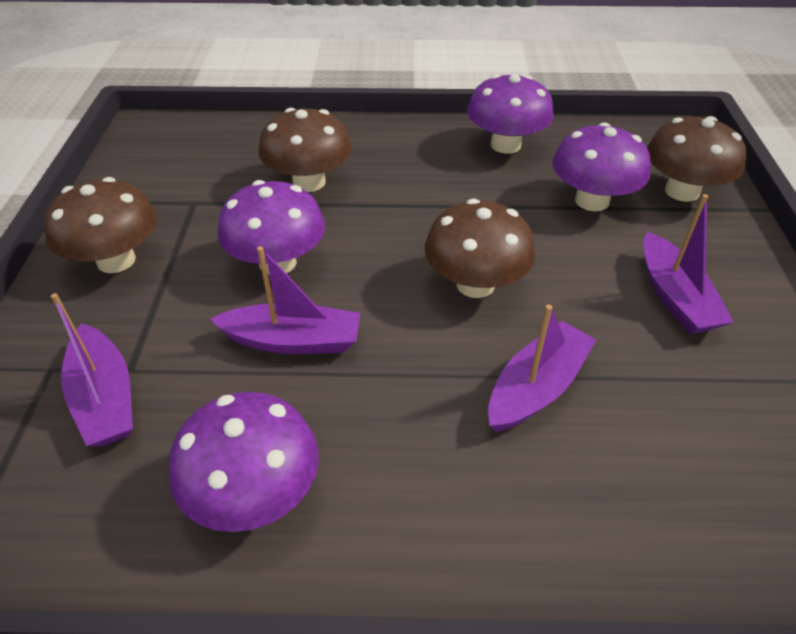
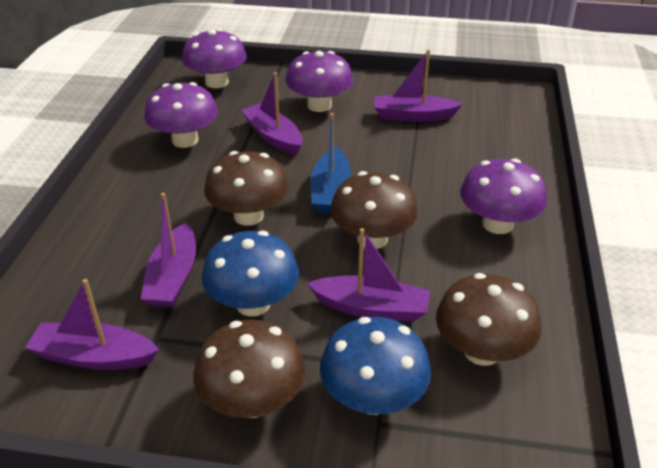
blue boat: 0 -> 1
blue mushroom: 0 -> 2
purple boat: 4 -> 5

